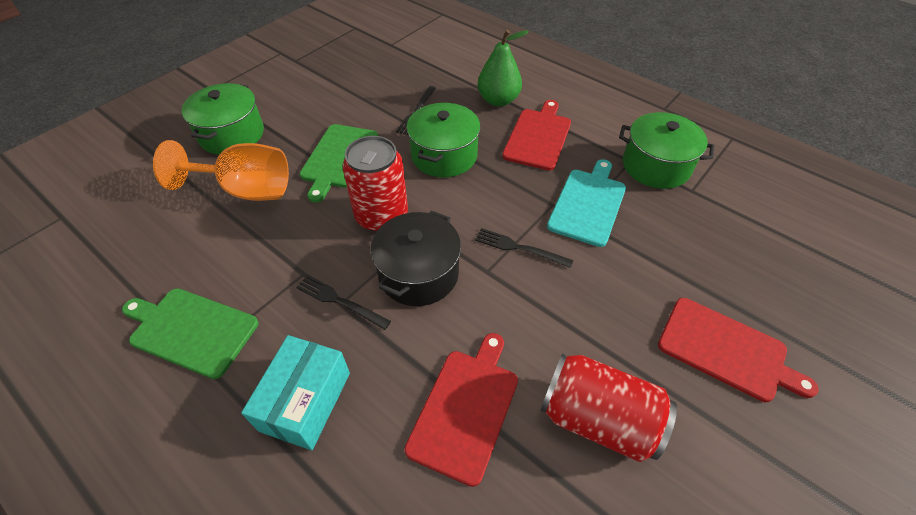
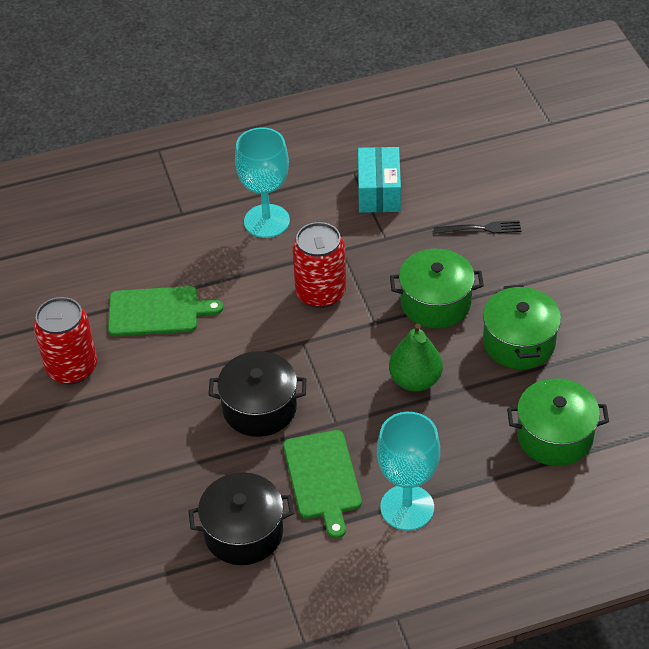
black fork: 3 -> 1
black pot: 1 -> 2
orange goblet: 1 -> 0
red cutting board: 3 -> 0
turquoise cutting board: 1 -> 0
turquoise goblet: 0 -> 2

